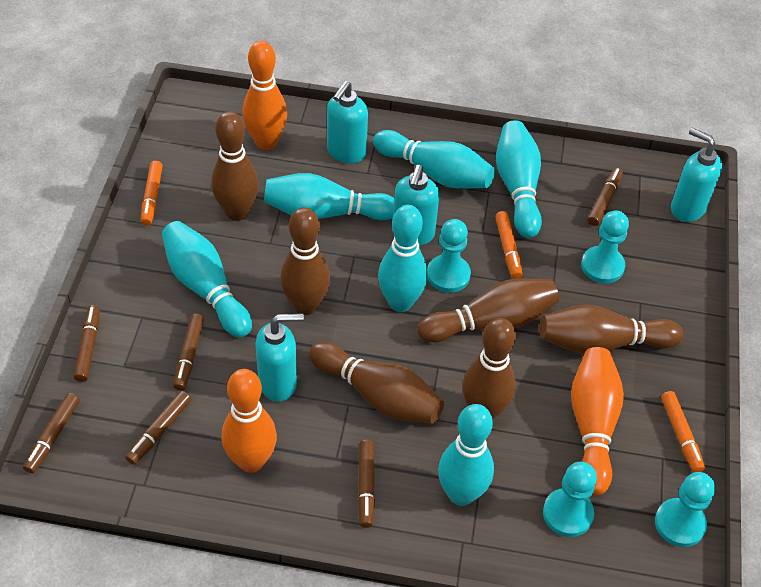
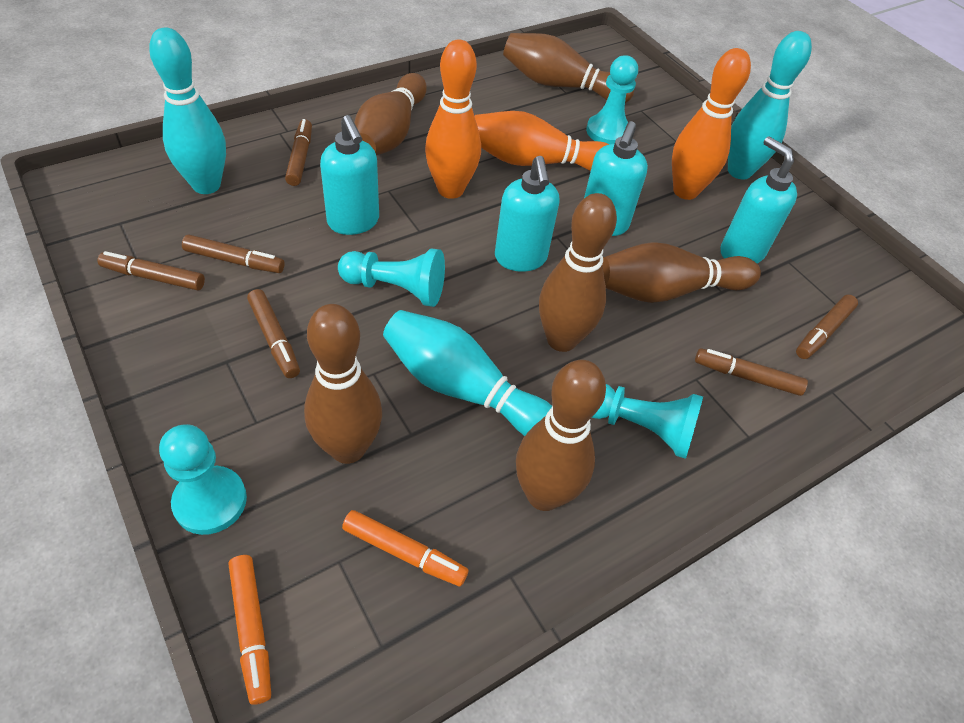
orange marker: 3 -> 2
turquoise bowling pin: 6 -> 3

